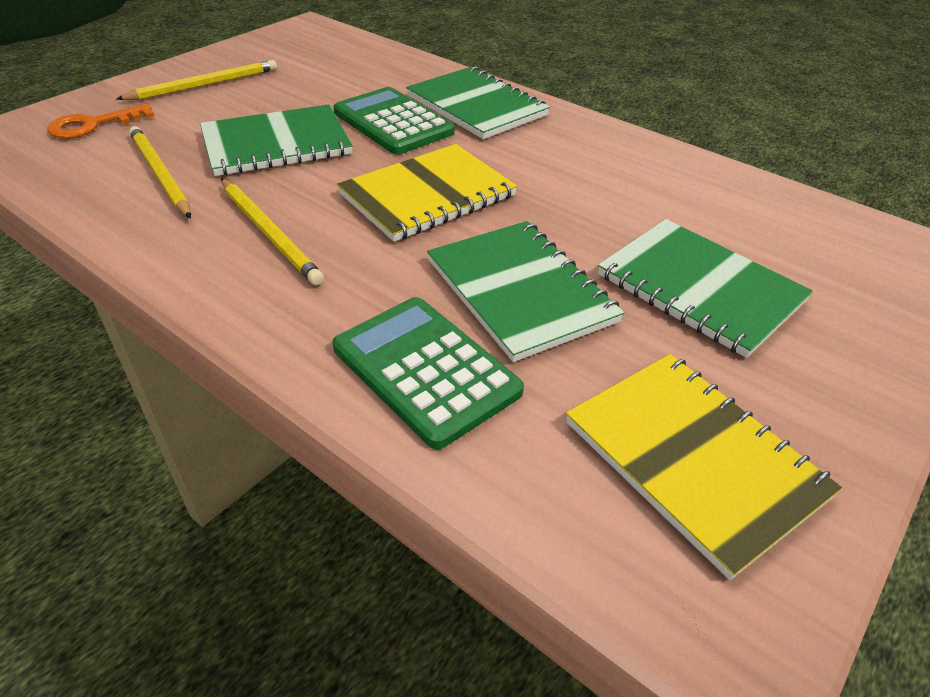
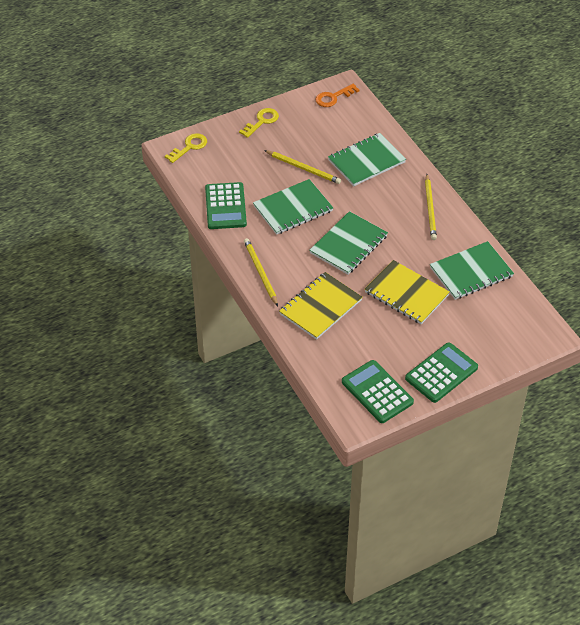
green calculator: 2 -> 3
yellow key: 0 -> 2

